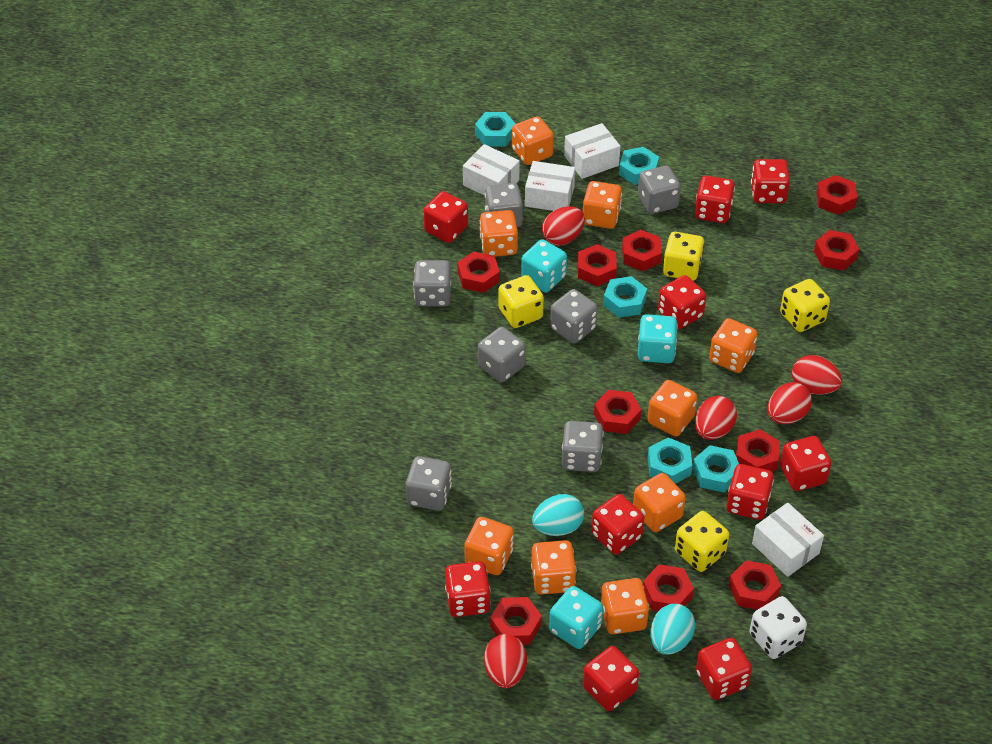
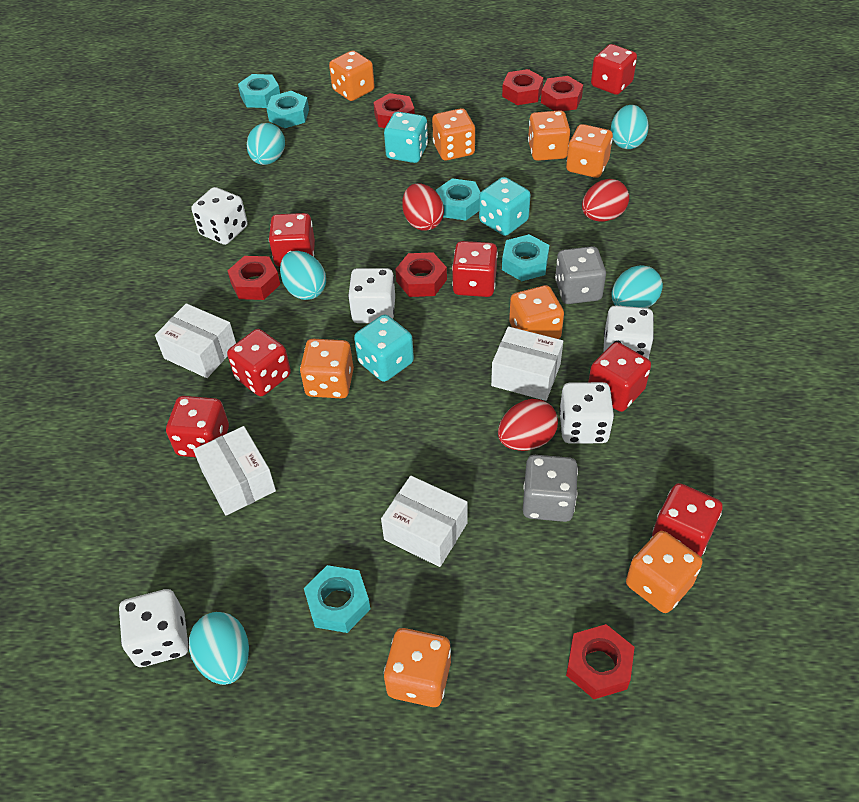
grey dice: 7 -> 2
orange dice: 9 -> 8
red dice: 10 -> 7
red egg: 5 -> 3
red nut: 10 -> 6
turquoise egg: 2 -> 5
white dice: 1 -> 5
yellow dice: 4 -> 0

